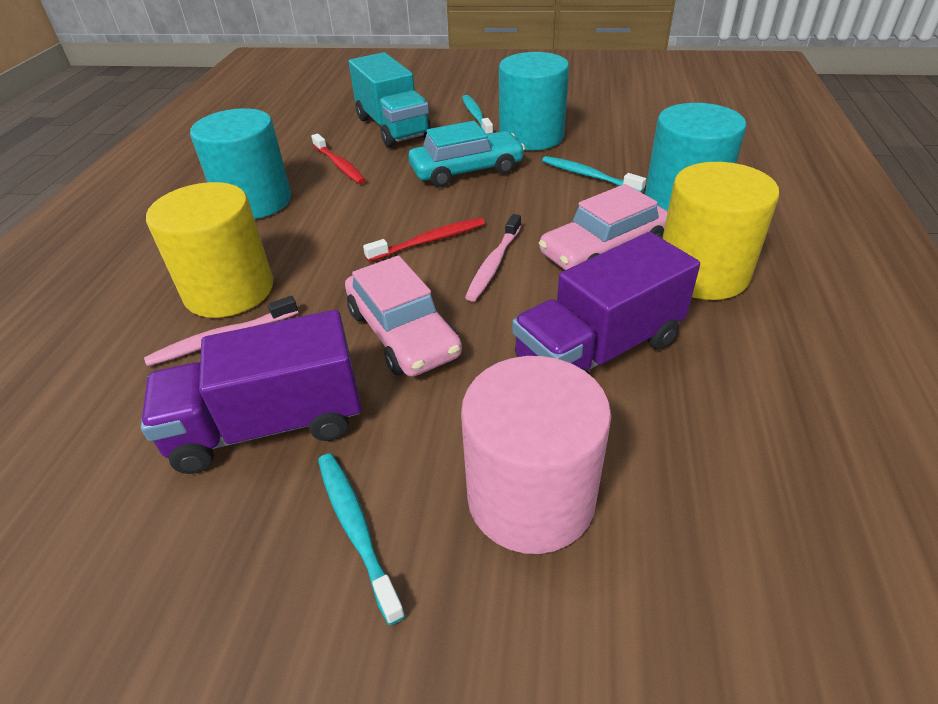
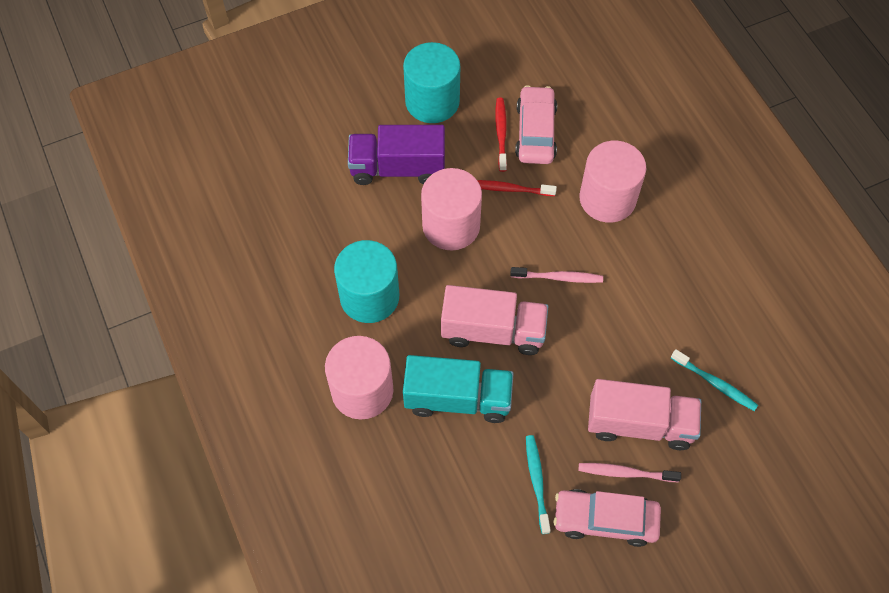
pink cylinder: 1 -> 3
pink truck: 0 -> 2
purple truck: 2 -> 1
turquoise car: 1 -> 0
turquoise cylinder: 3 -> 2
turquoise toothbrush: 3 -> 2
yellow cylinder: 2 -> 0

